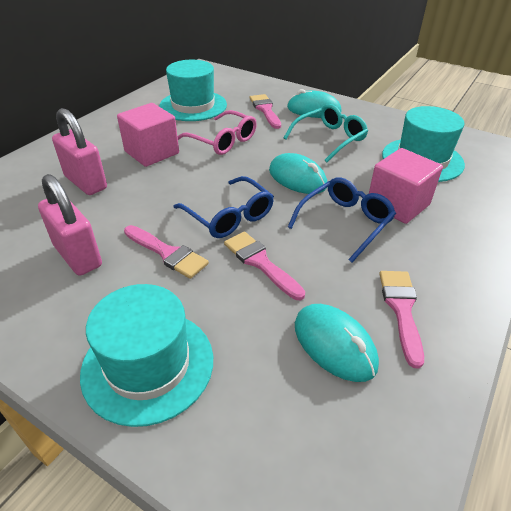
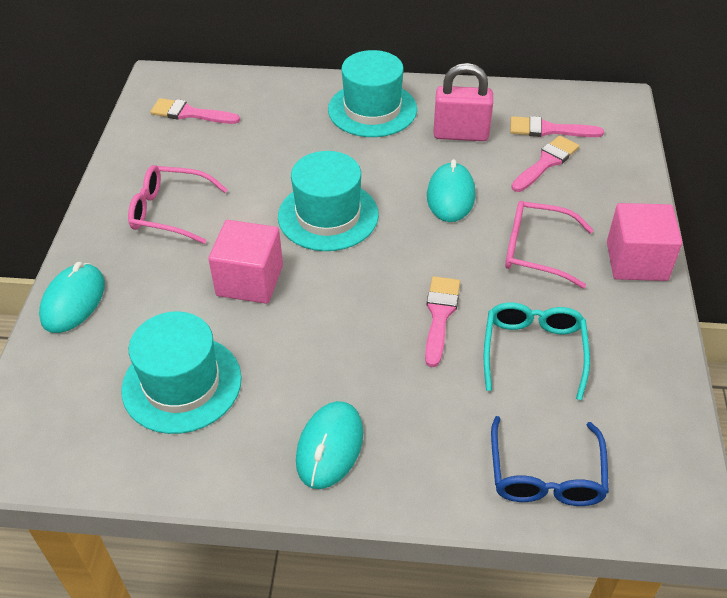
blue glasses: 2 -> 1
pink glasses: 1 -> 2
pink padlock: 2 -> 1

